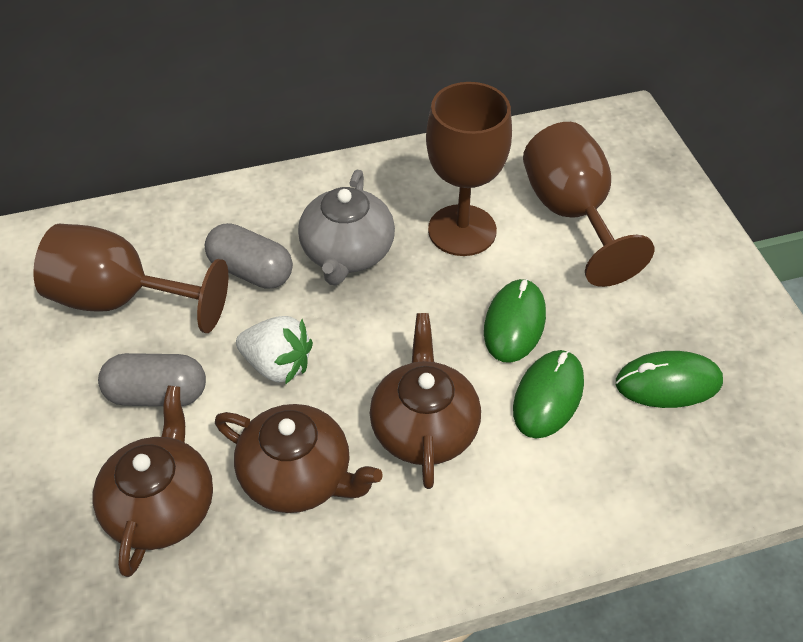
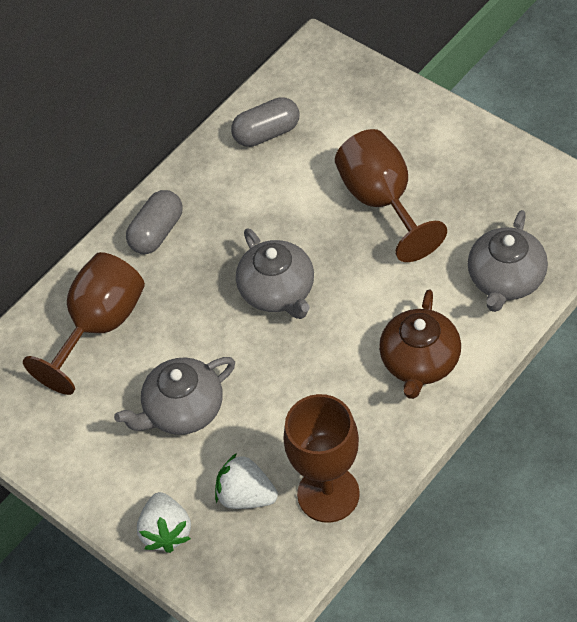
brown teapot: 3 -> 1
green mouse: 3 -> 0
grey teapot: 1 -> 3
white strawberry: 1 -> 2

